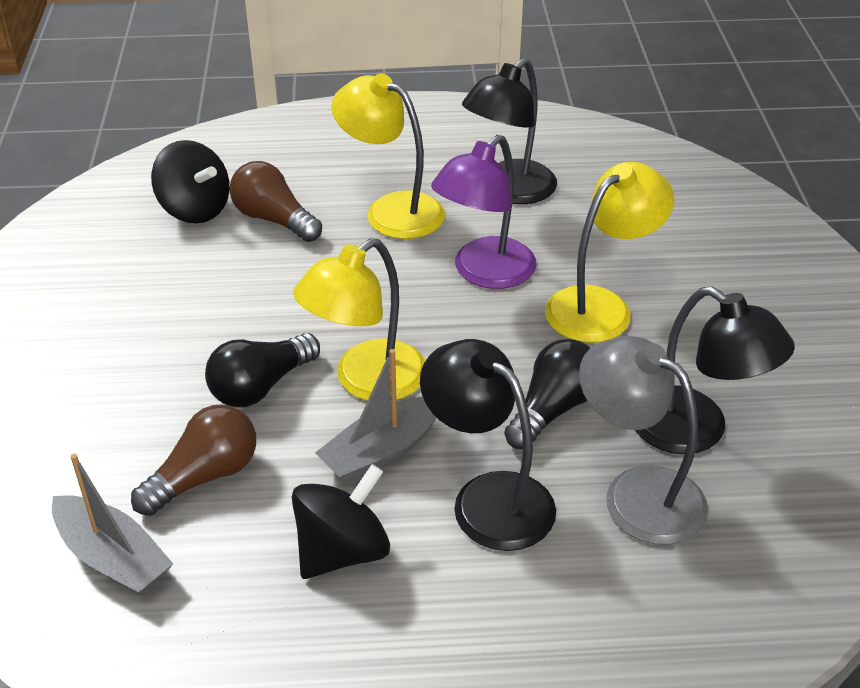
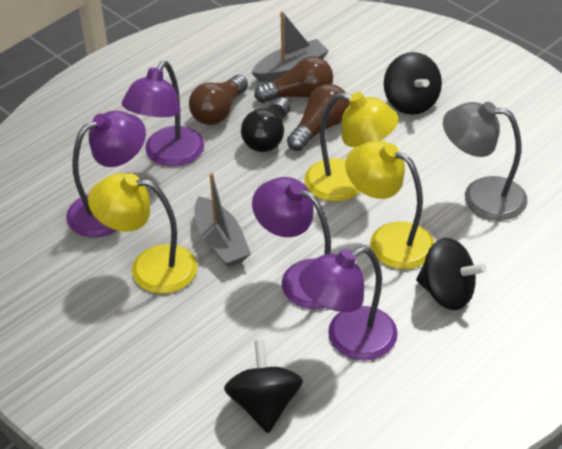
black lamp: 3 -> 0
black light bulb: 2 -> 1
black spinning top: 2 -> 3
brown light bulb: 2 -> 3
purple lamp: 1 -> 4

